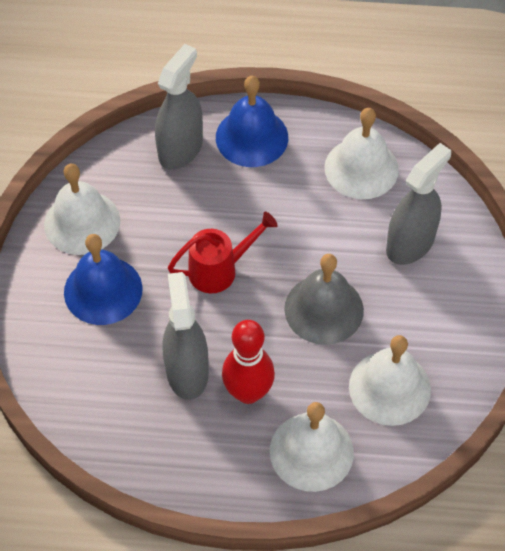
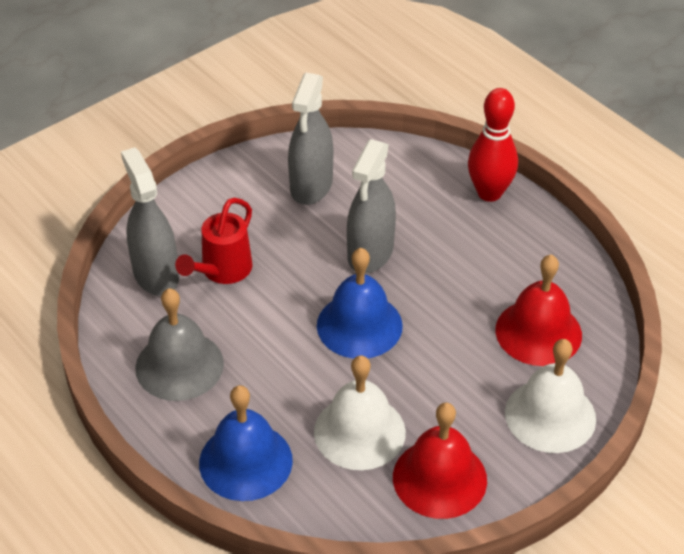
red bell: 0 -> 2
white bell: 4 -> 2

